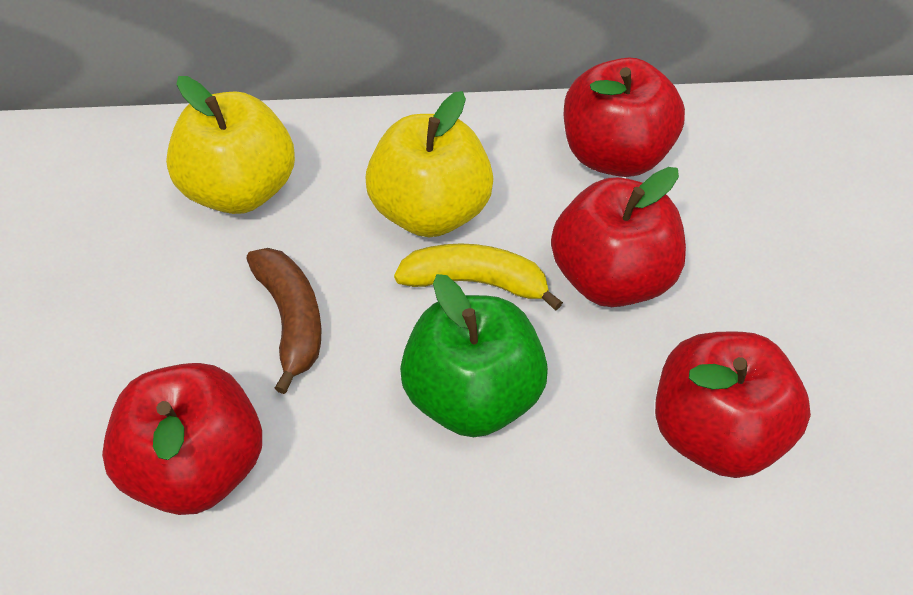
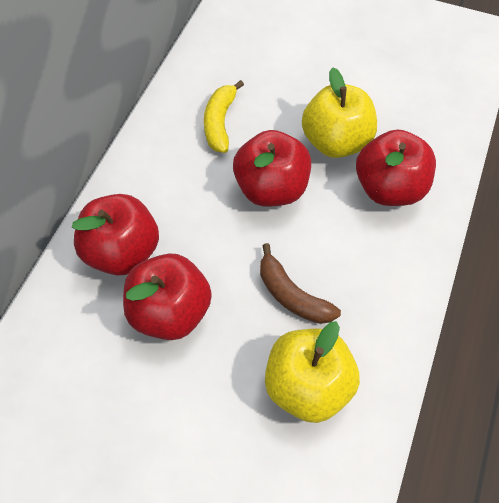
green apple: 1 -> 0

